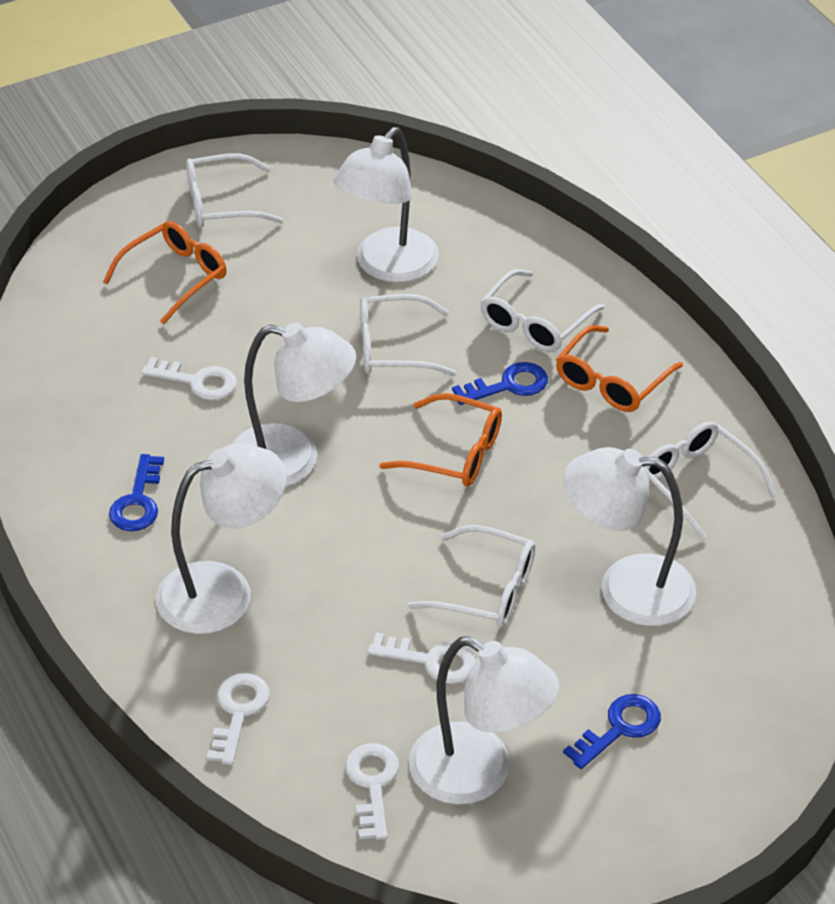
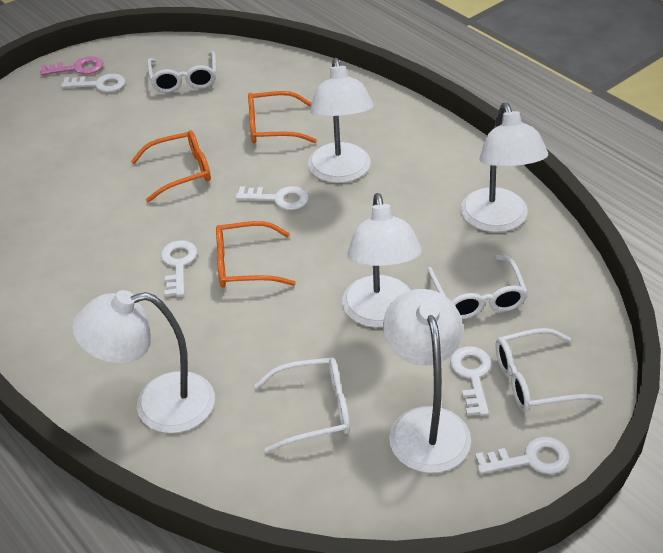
blue key: 3 -> 0
pink key: 0 -> 1
white glasses: 5 -> 4
white key: 4 -> 5

